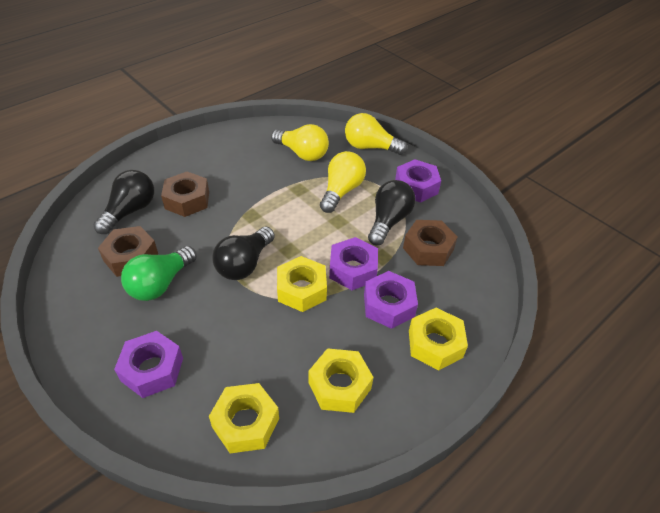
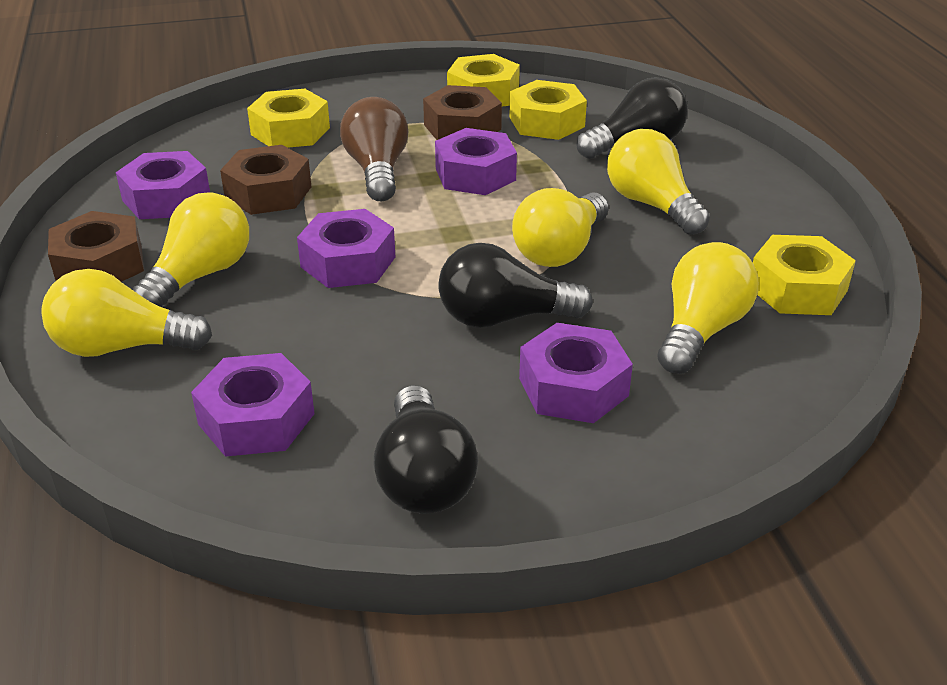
brown light bulb: 0 -> 1
green light bulb: 1 -> 0
purple nut: 4 -> 5
yellow light bulb: 3 -> 5

